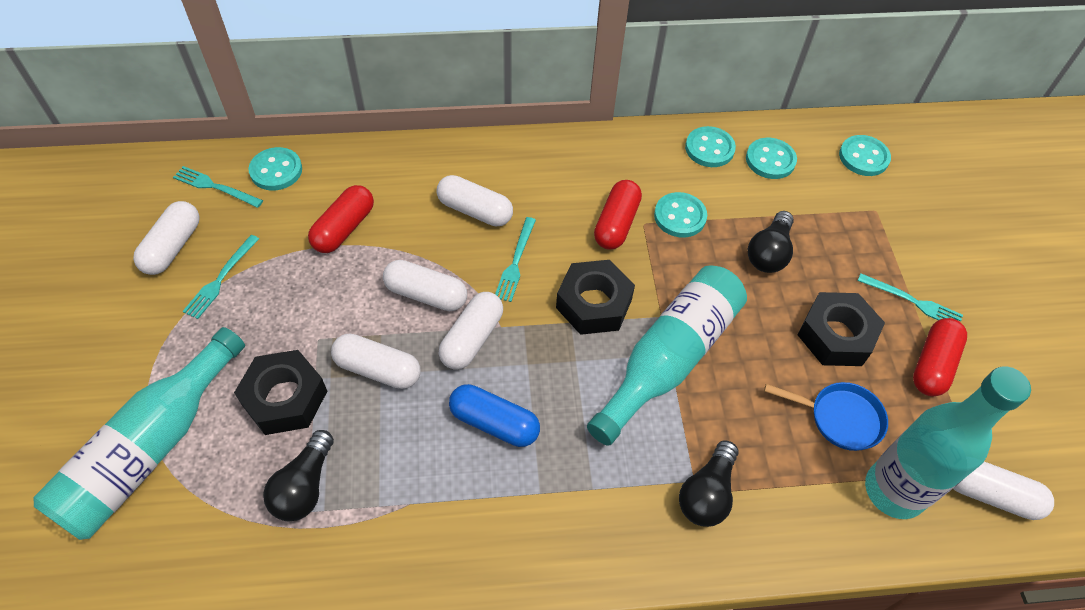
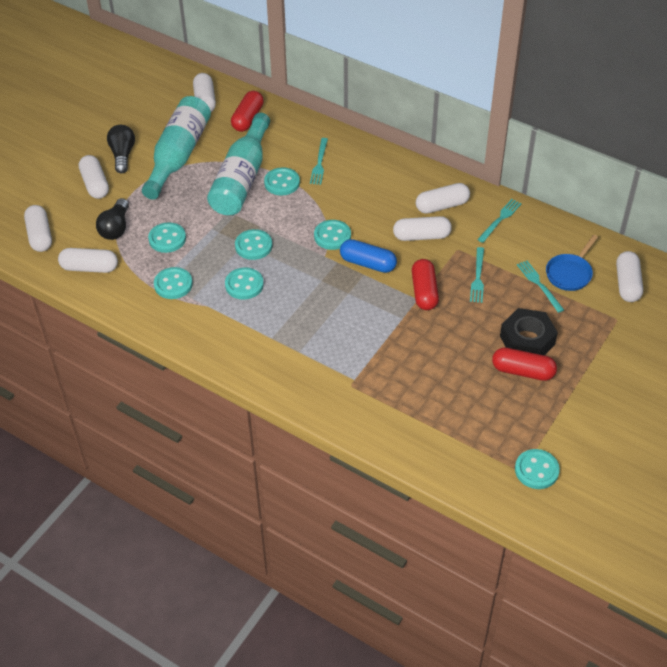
black light bulb: 3 -> 2
black nut: 3 -> 1
turquoise bottle: 3 -> 2
turquoise button: 5 -> 7
white capsule: 6 -> 7

